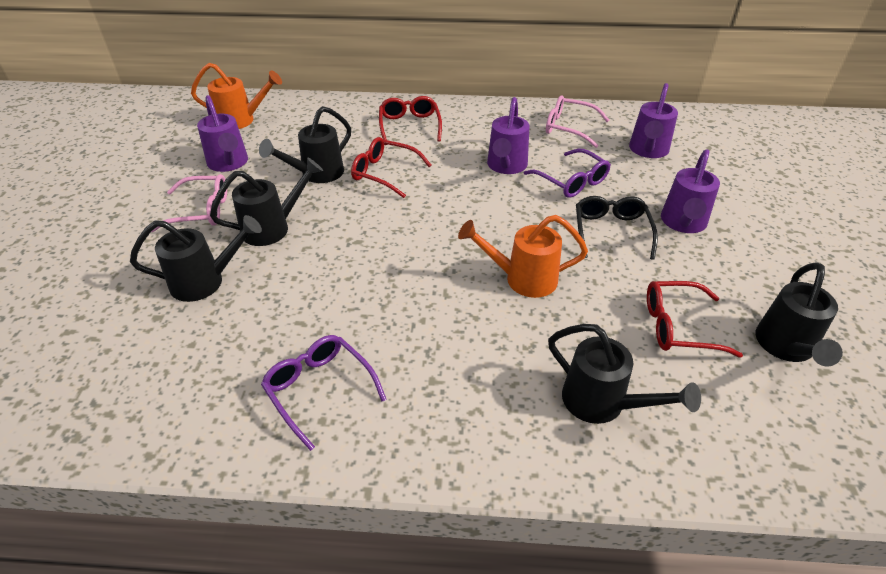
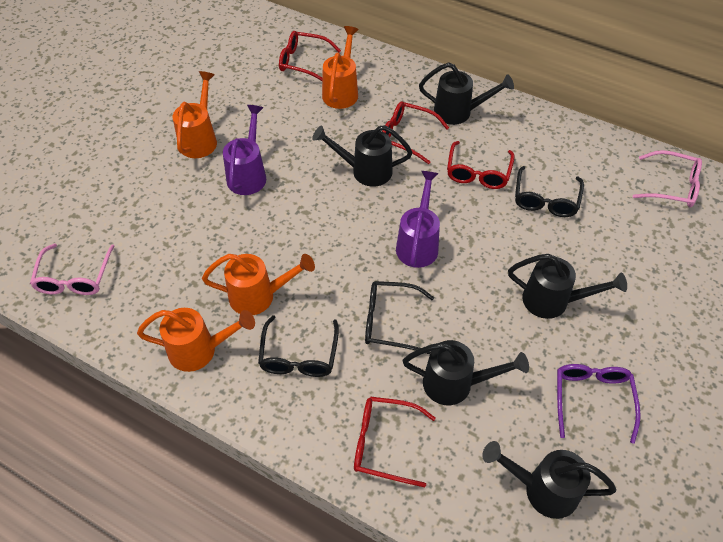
black glasses: 1 -> 3
orange watering can: 2 -> 4
purple glasses: 2 -> 1
purple watering can: 4 -> 2
red glasses: 3 -> 4

